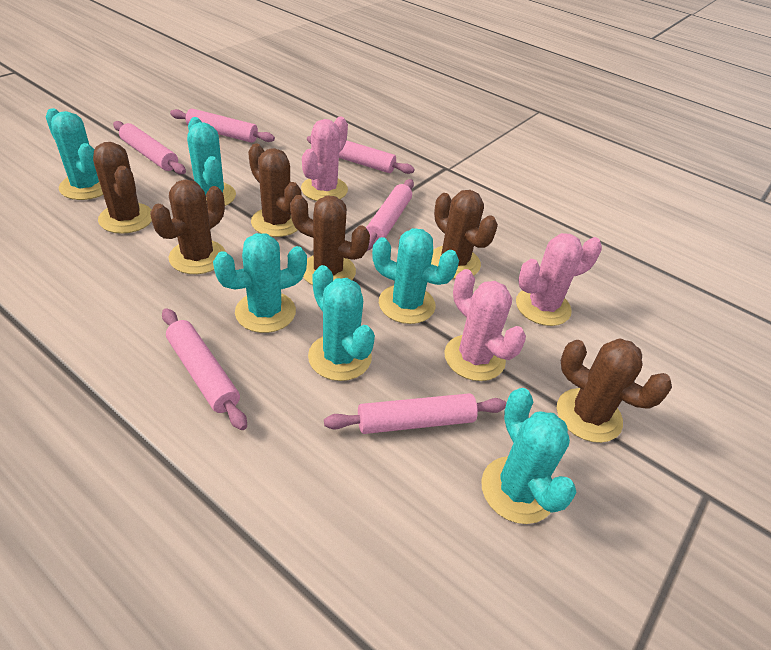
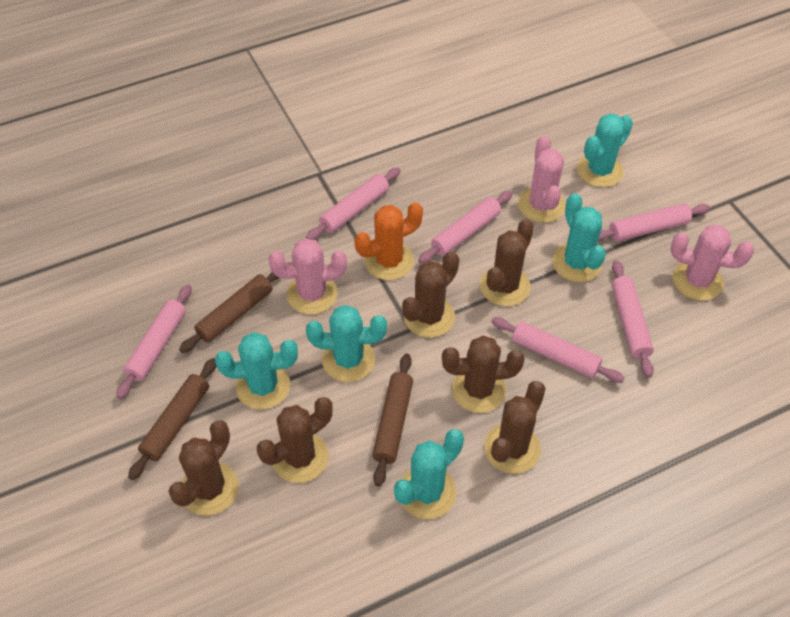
brown rolling pin: 0 -> 3
orange cactus: 0 -> 1
turquoise cactus: 6 -> 5

